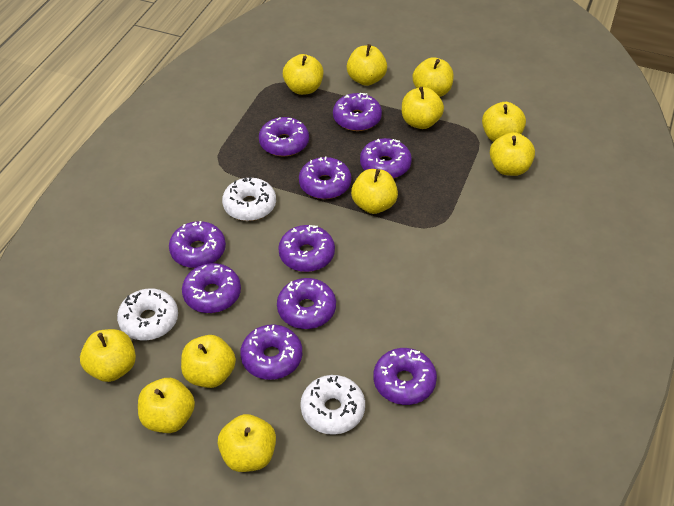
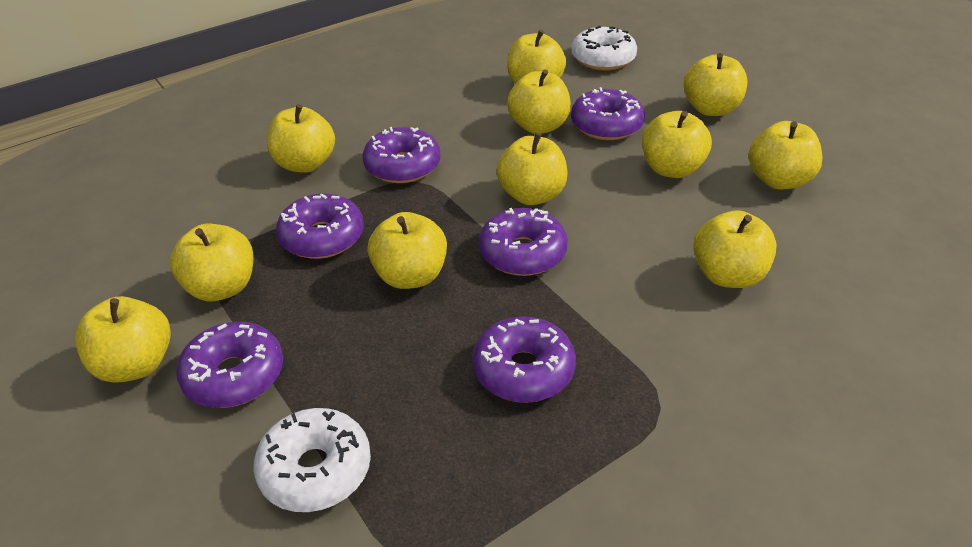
purple donut: 10 -> 6
white donut: 3 -> 2

